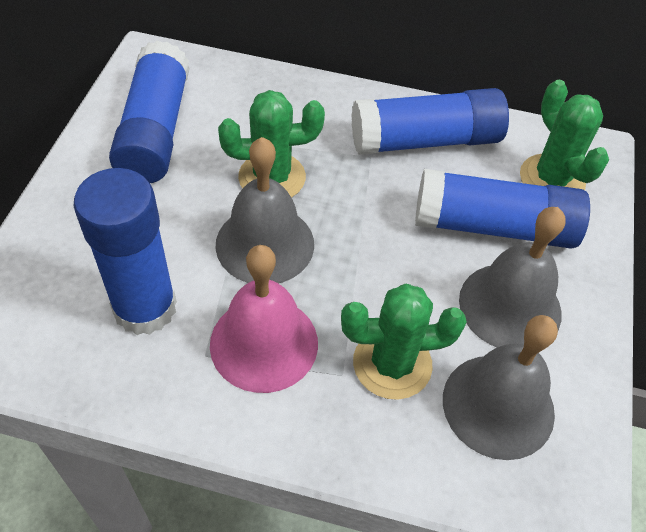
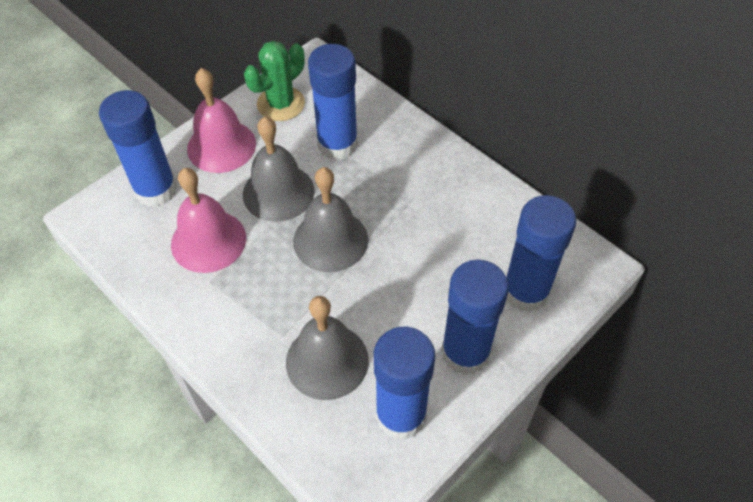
blue glue stick: 4 -> 5
green cactus: 3 -> 1
pink bell: 1 -> 2

